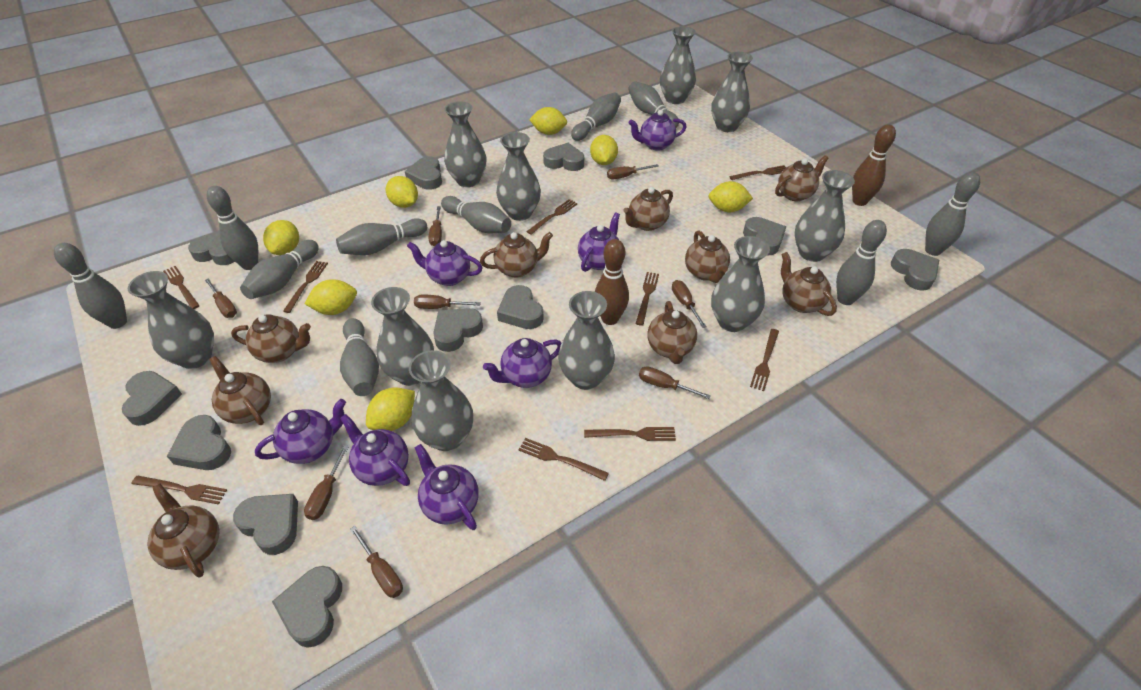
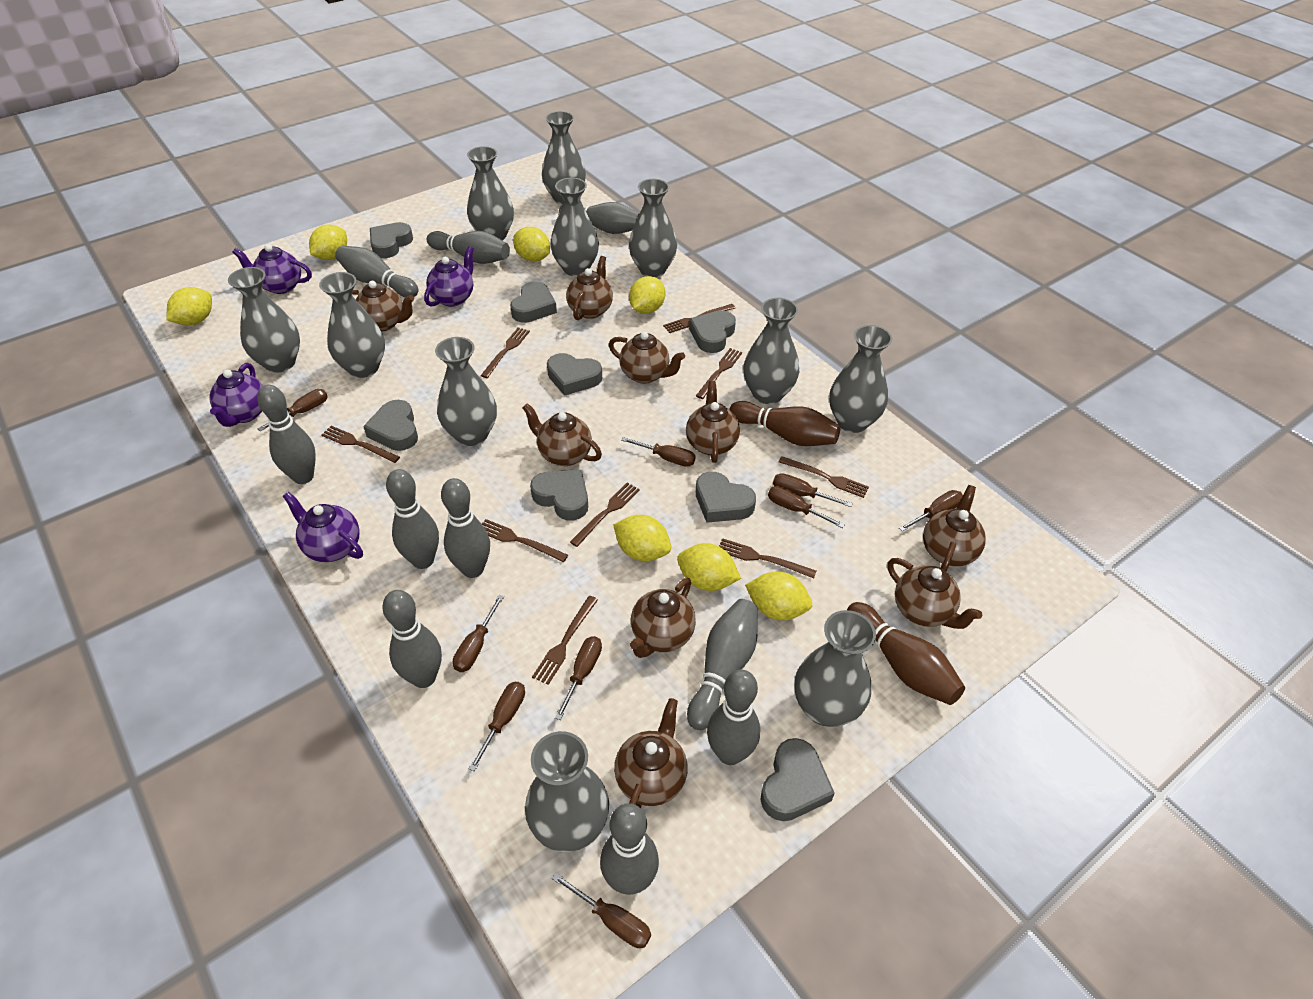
brown screwdriver: 8 -> 9
grey heart: 11 -> 8
grey vase: 10 -> 11
purple teapot: 7 -> 4

